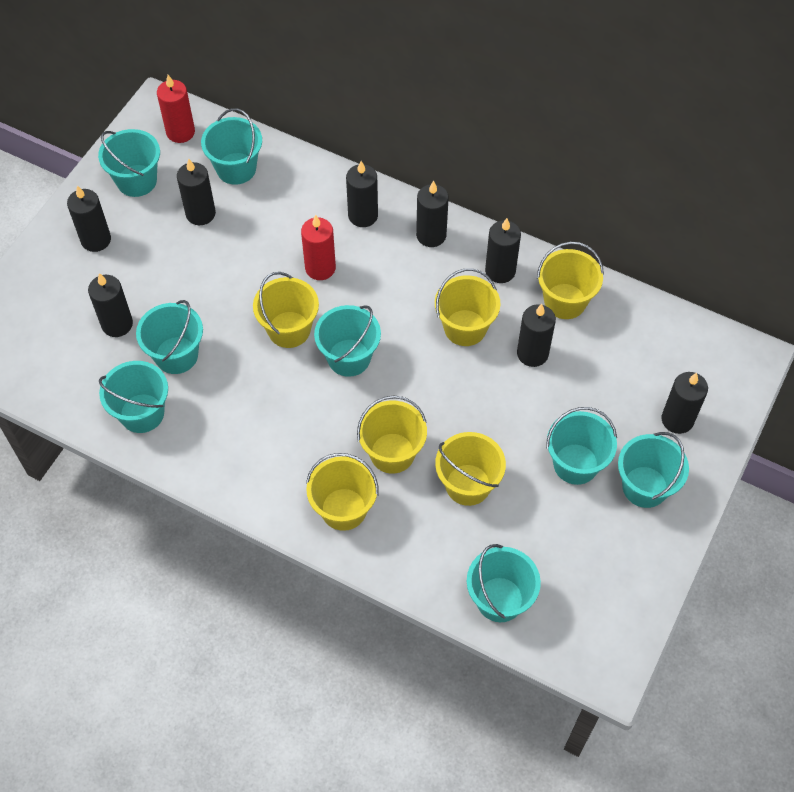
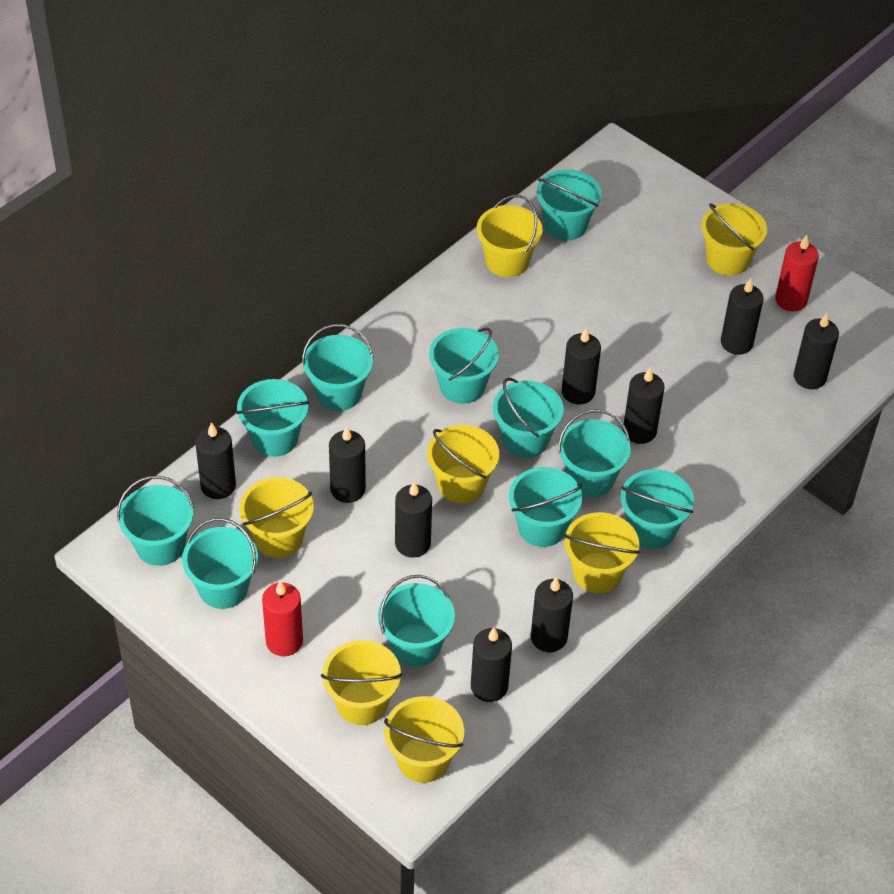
black candle: 8 -> 9
turquoise bucket: 8 -> 11
yellow bucket: 6 -> 7

